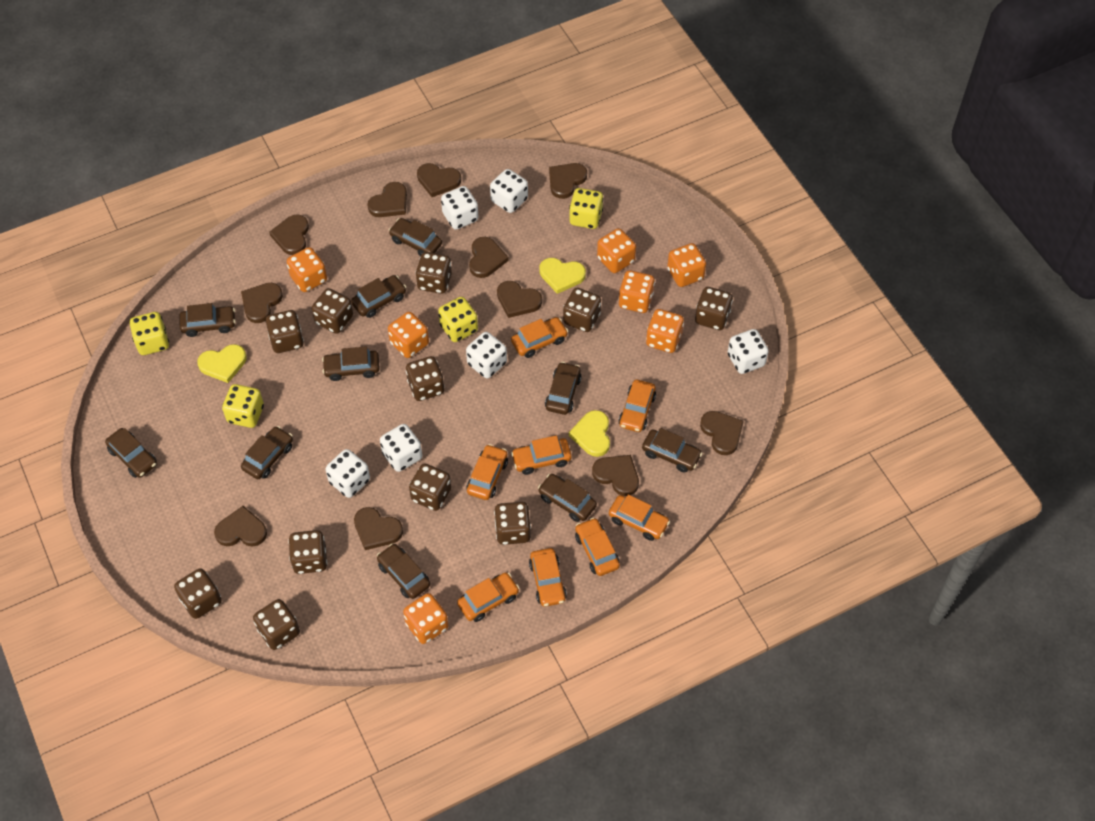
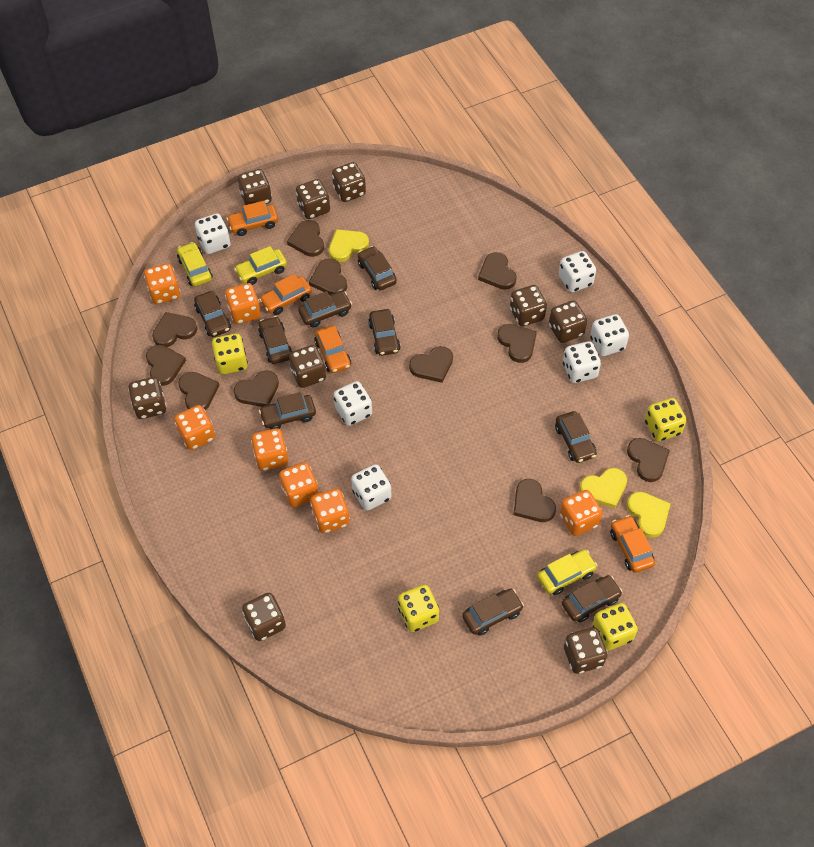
brown car: 10 -> 9
brown dice: 11 -> 9
orange car: 8 -> 4
yellow car: 0 -> 3

